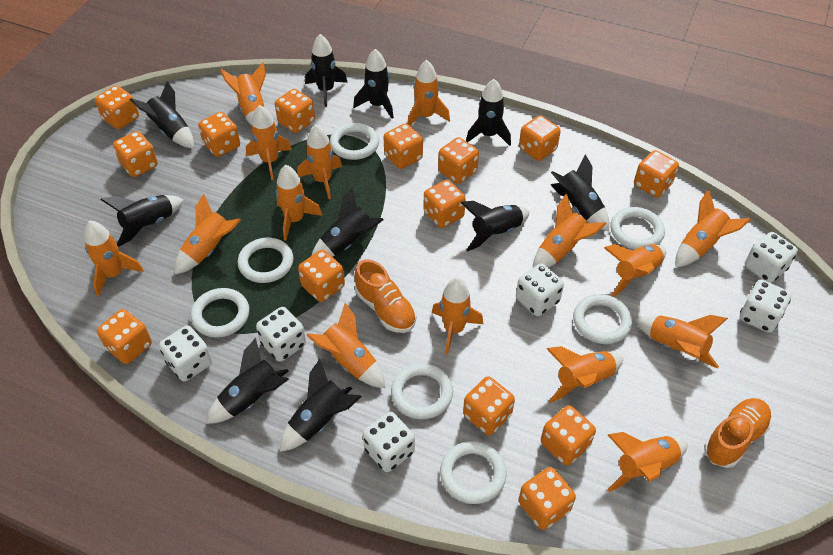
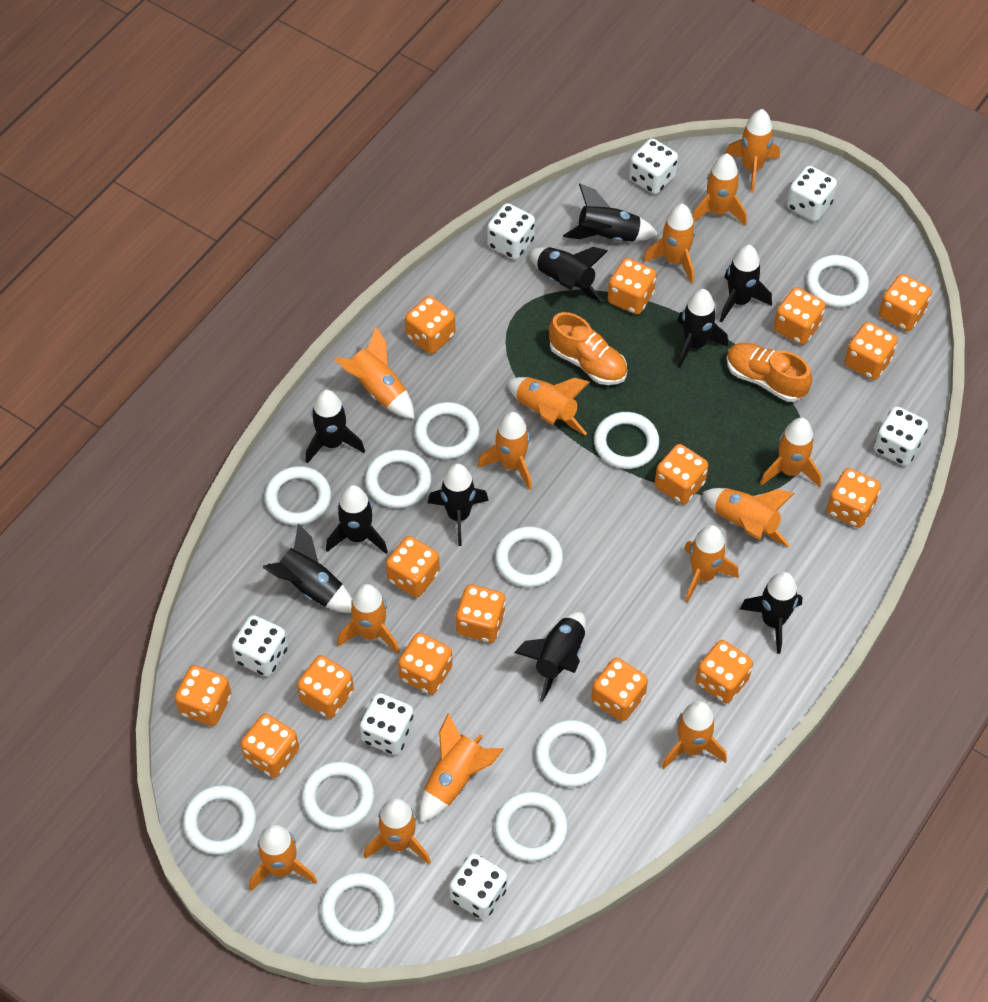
orange dice: 14 -> 15
orange rocket: 15 -> 14
white dice: 6 -> 7
white ring: 7 -> 11

